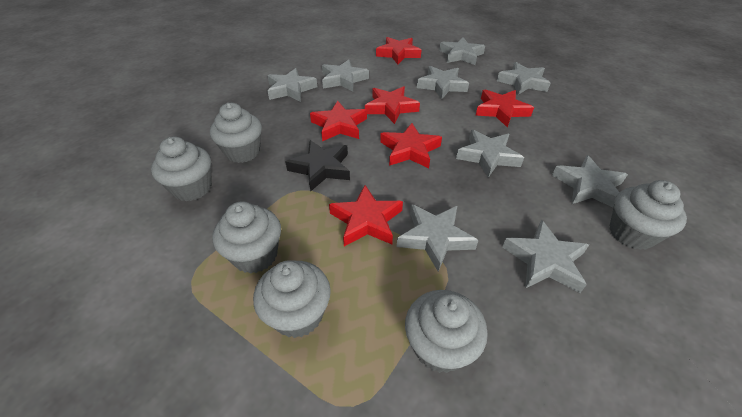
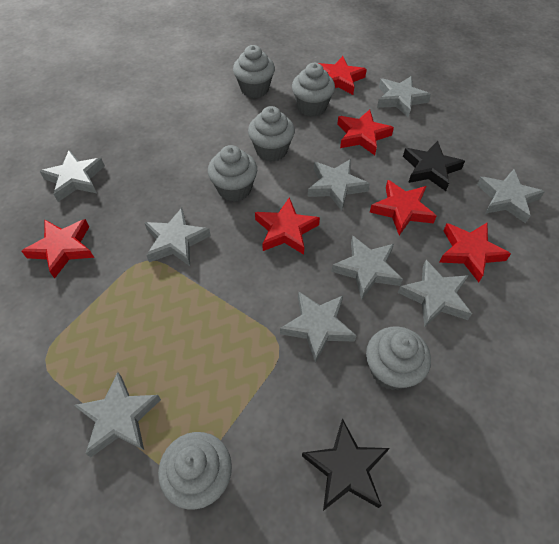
black star: 1 -> 2

